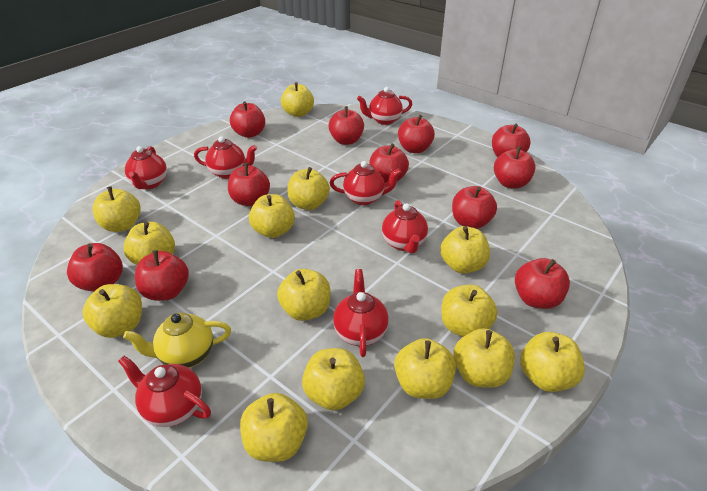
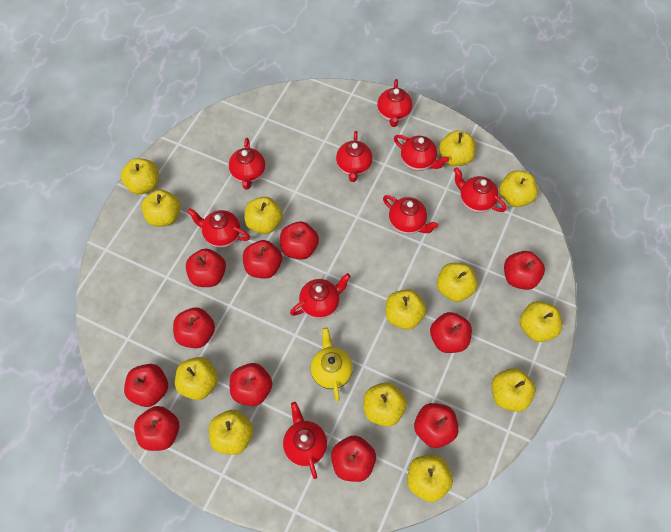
red teapot: 7 -> 9
yellow apple: 14 -> 13

